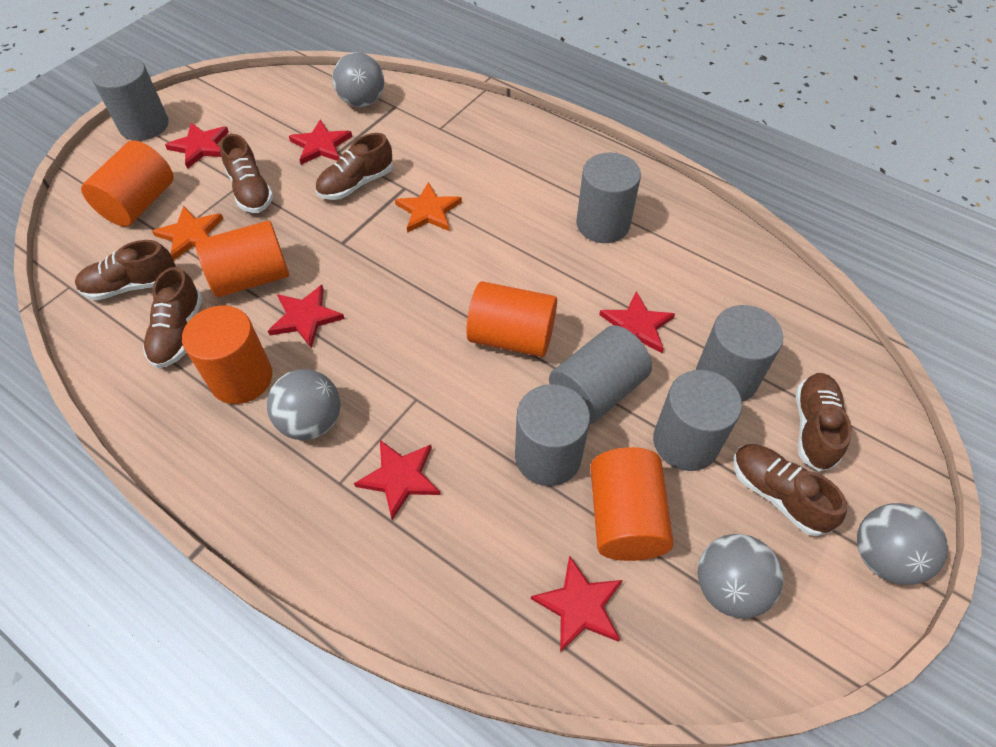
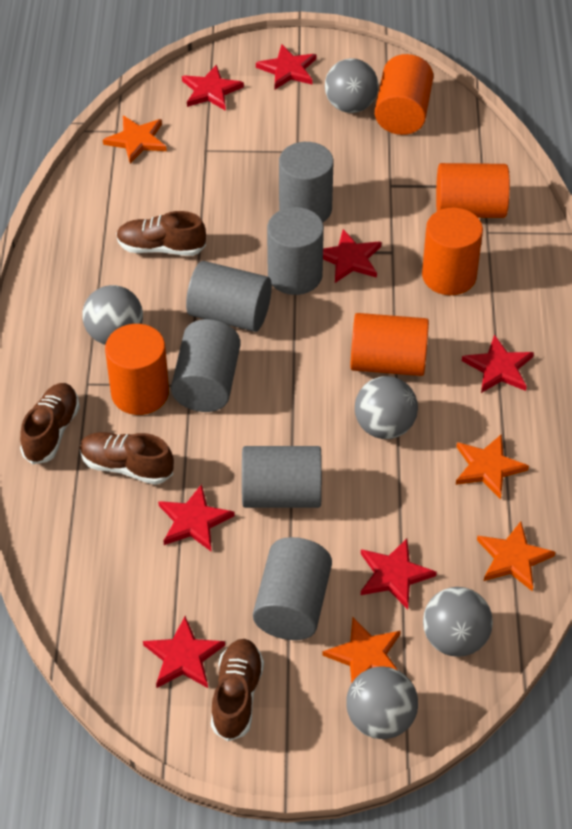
brown shoe: 6 -> 4
grey ball: 4 -> 5
orange star: 2 -> 4
red star: 6 -> 7

